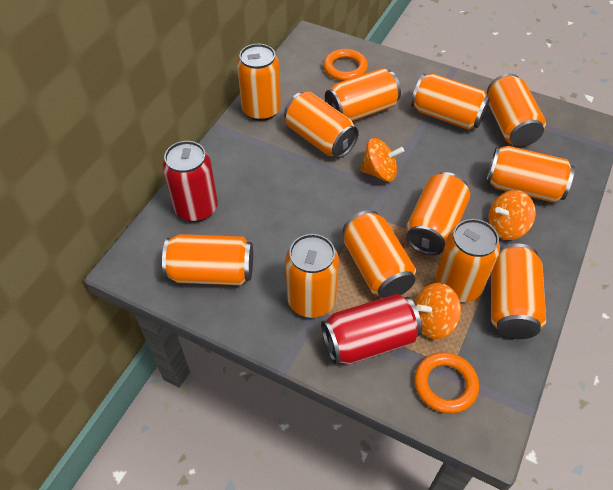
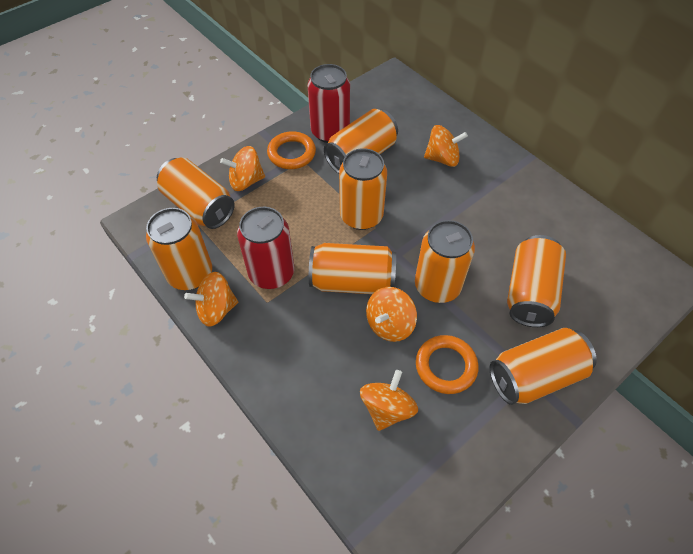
orange can: 12 -> 8
orange spinning top: 3 -> 5

